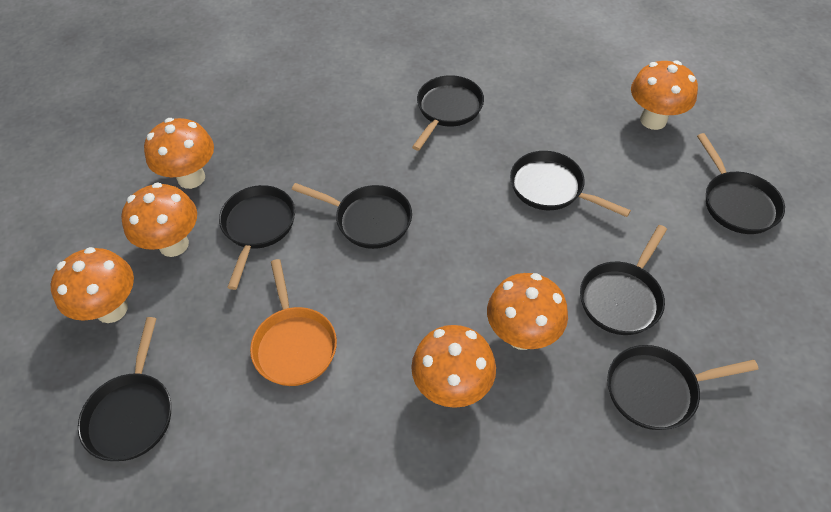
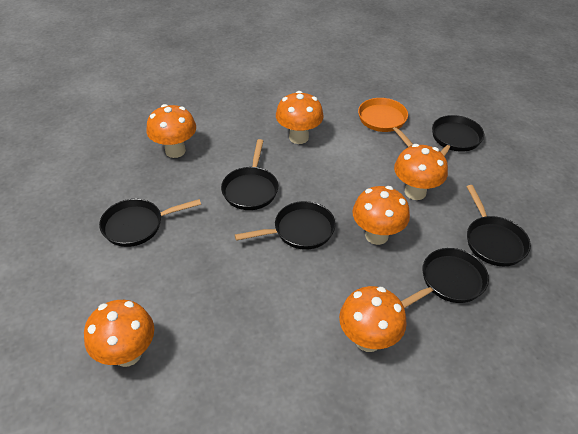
black pan: 8 -> 6

